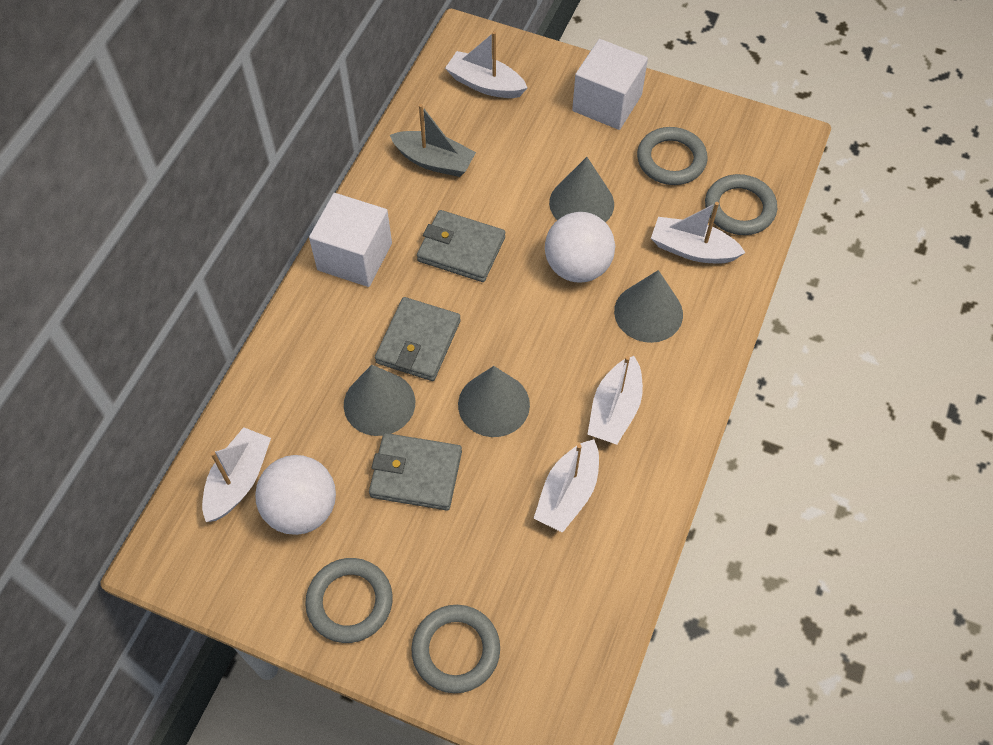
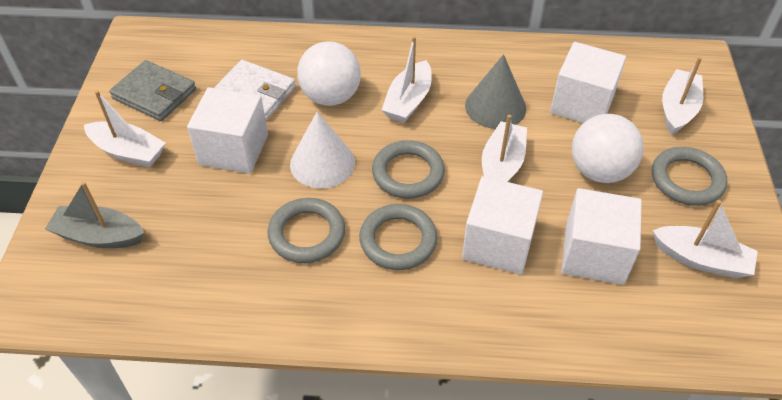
grey cone: 4 -> 1
grey wallet: 3 -> 1
white cone: 0 -> 1
white cube: 2 -> 4
white wallet: 0 -> 1

